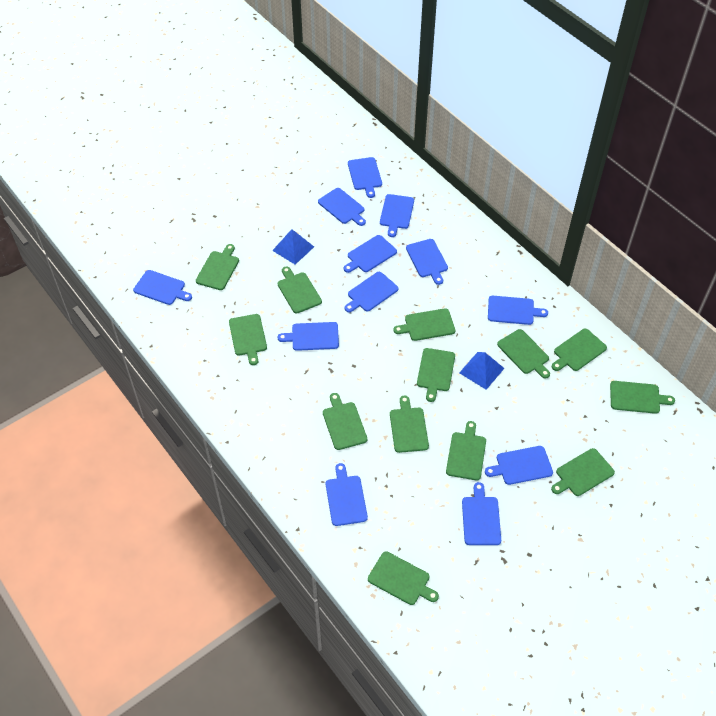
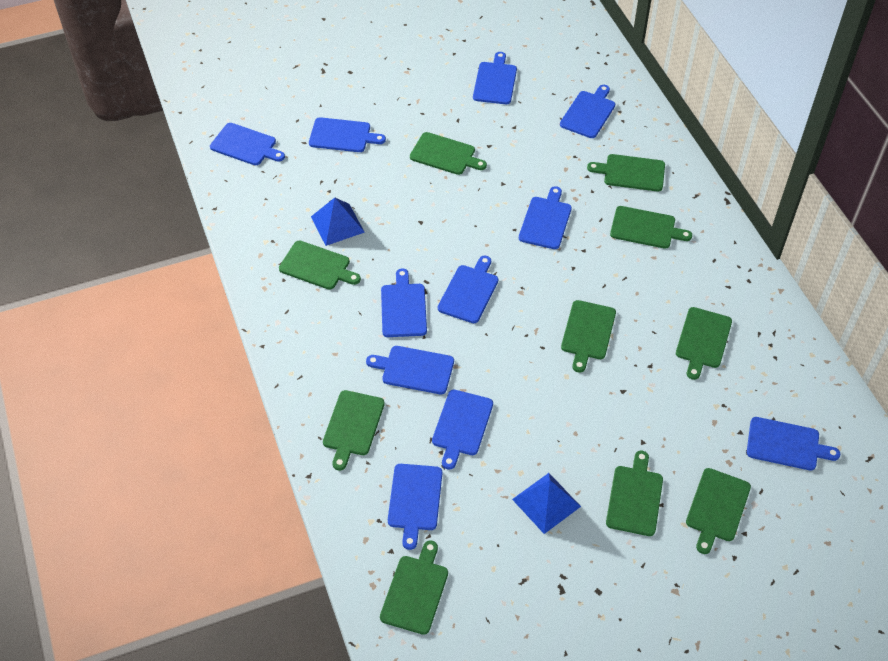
blue cutting board: 12 -> 11
green cutting board: 13 -> 10

